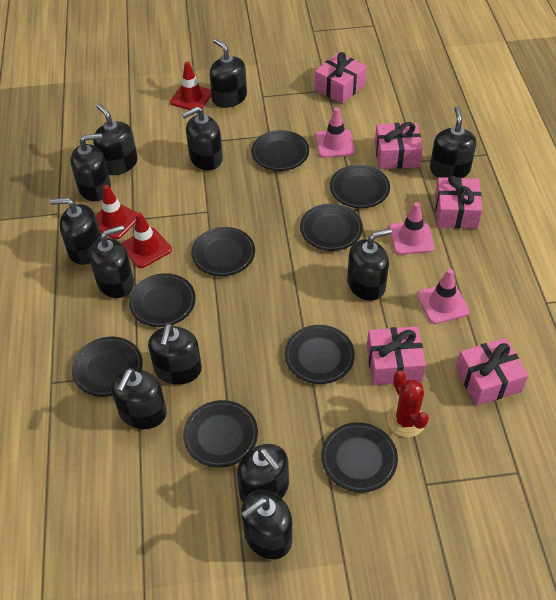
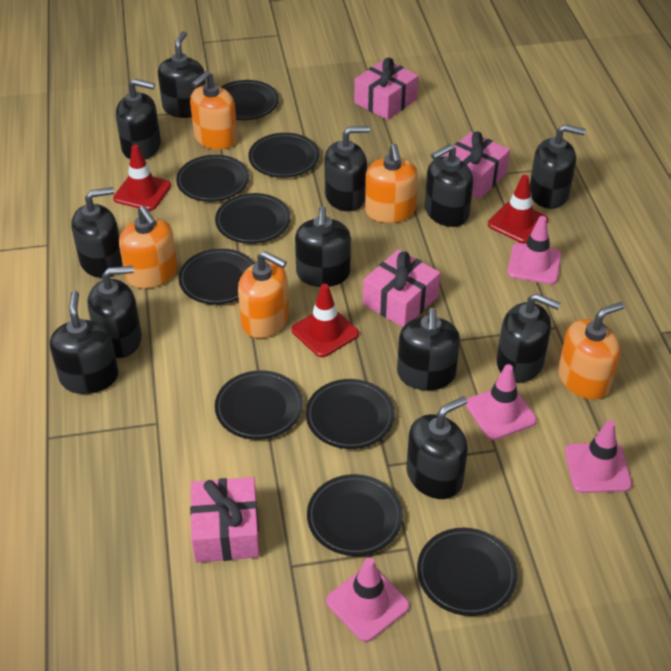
orange soap dispenser: 0 -> 5
pink gift: 5 -> 4
pink traffic cone: 3 -> 4
red cactus: 1 -> 0

